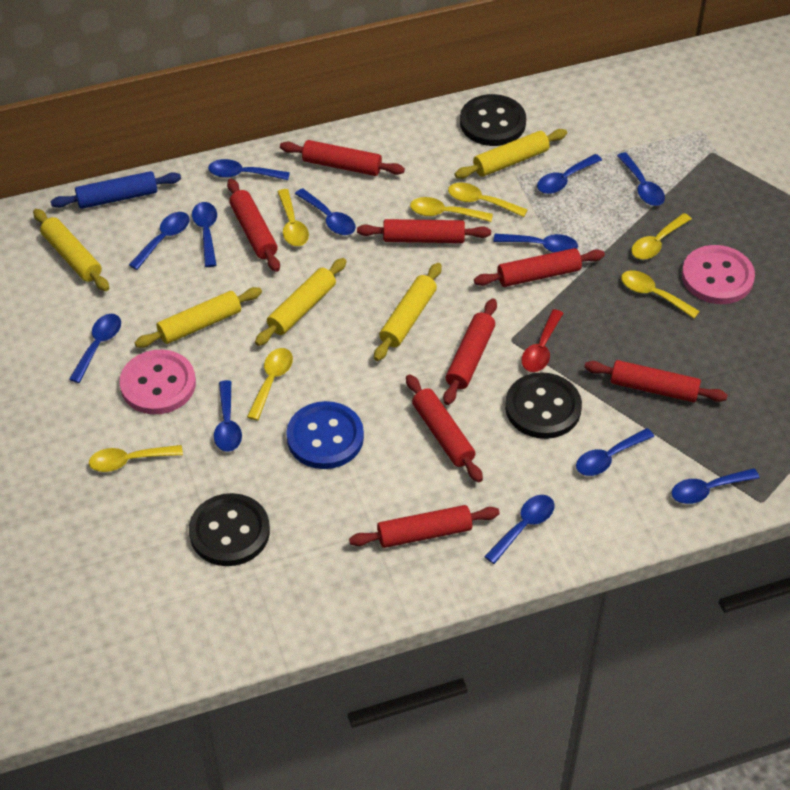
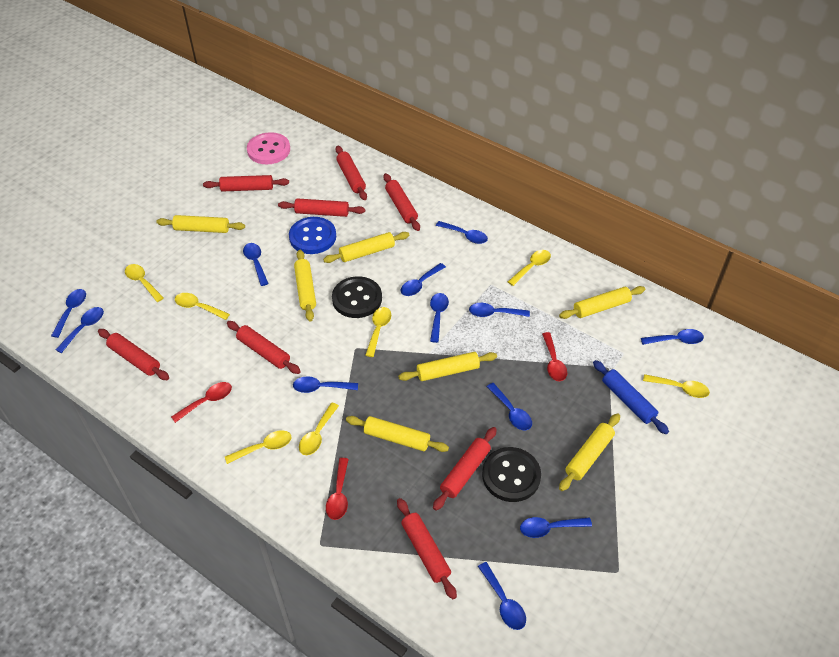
black button: 3 -> 2
pink button: 2 -> 1
red spoon: 1 -> 3
yellow rolling pin: 5 -> 7

